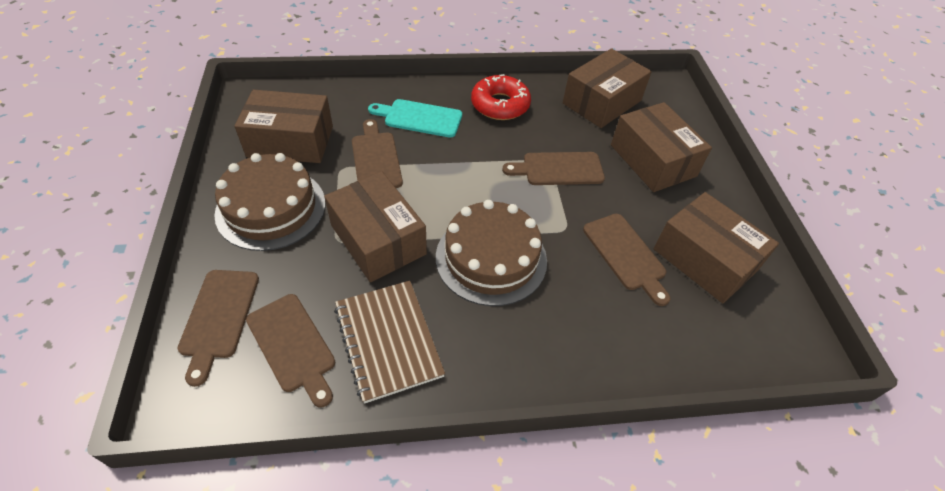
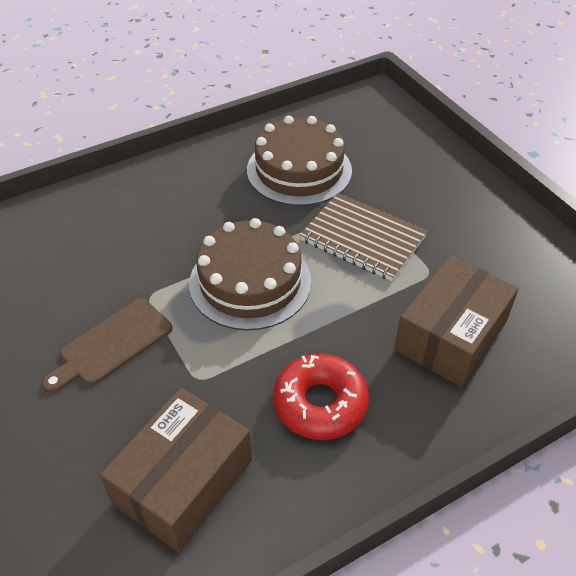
brown box: 5 -> 2
brown cutting board: 5 -> 1
turquoise cutting board: 1 -> 0

